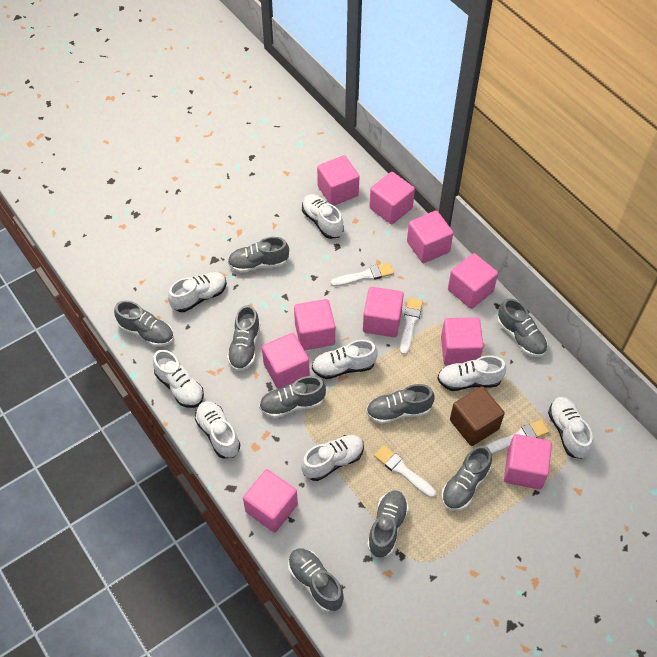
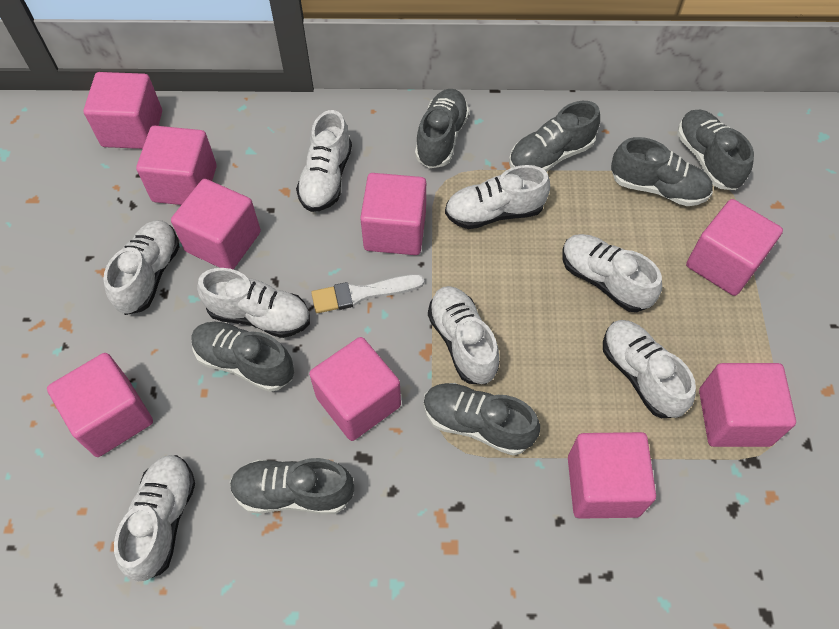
brown cube: 1 -> 0
grey shoe: 9 -> 7
pink cube: 10 -> 9
white brush: 4 -> 1

